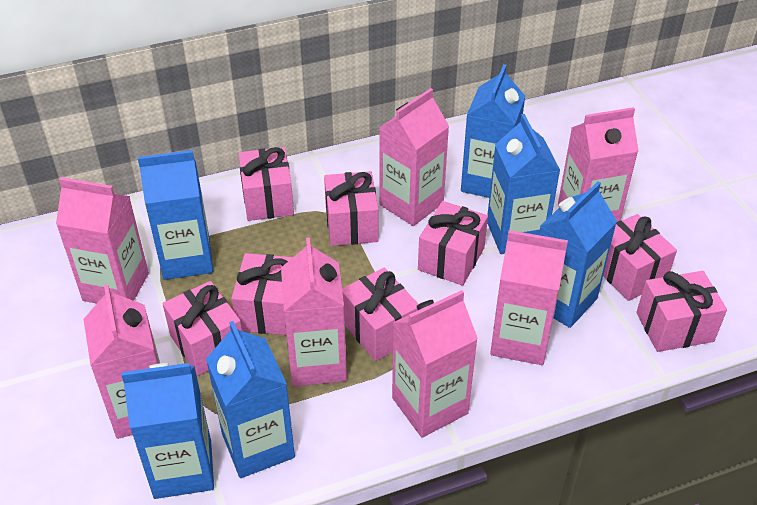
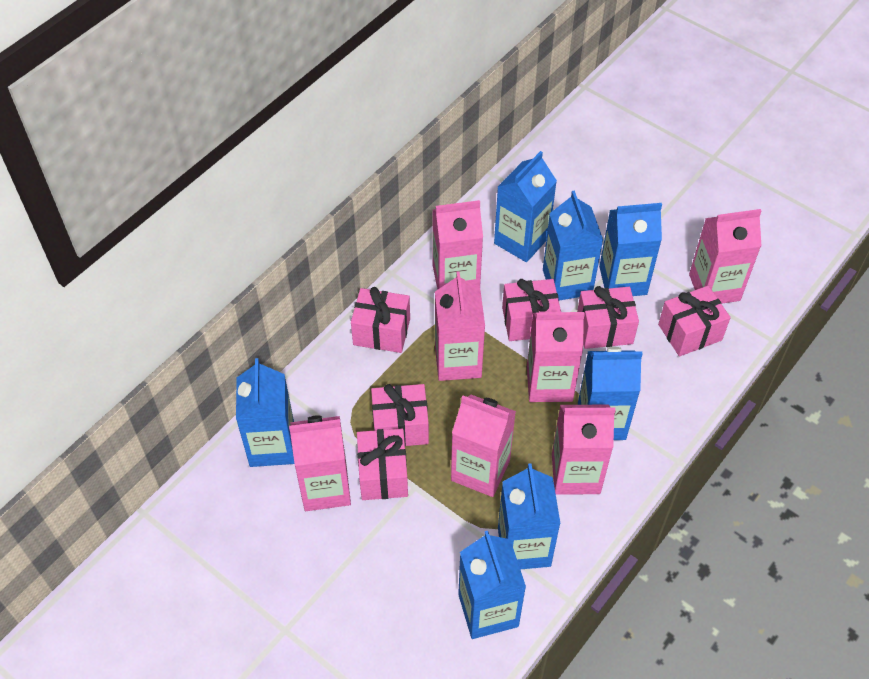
blue carton: 6 -> 7
pink gift: 8 -> 6

